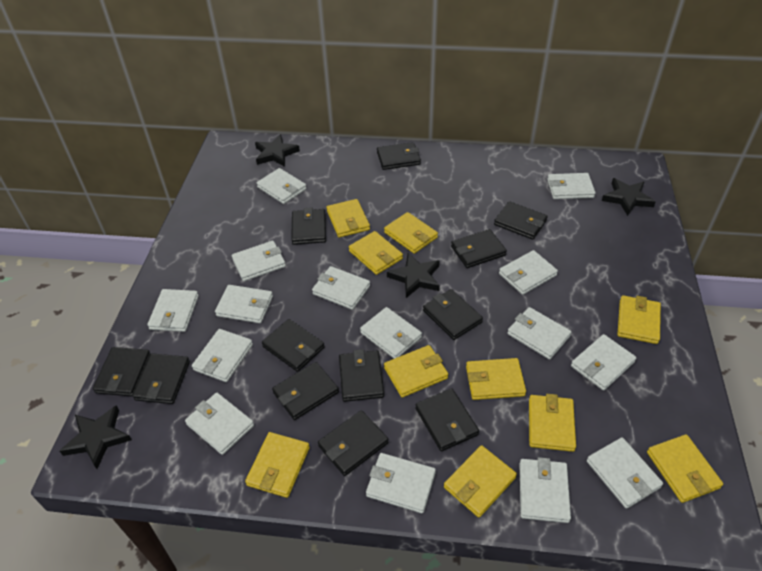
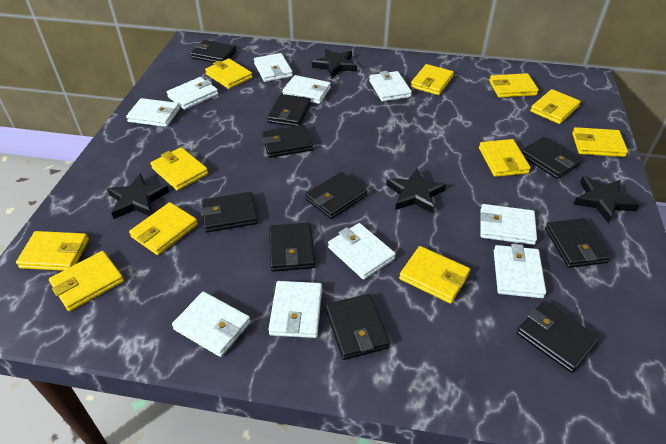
black wallet: 12 -> 10
white wallet: 15 -> 10
yellow wallet: 10 -> 11

